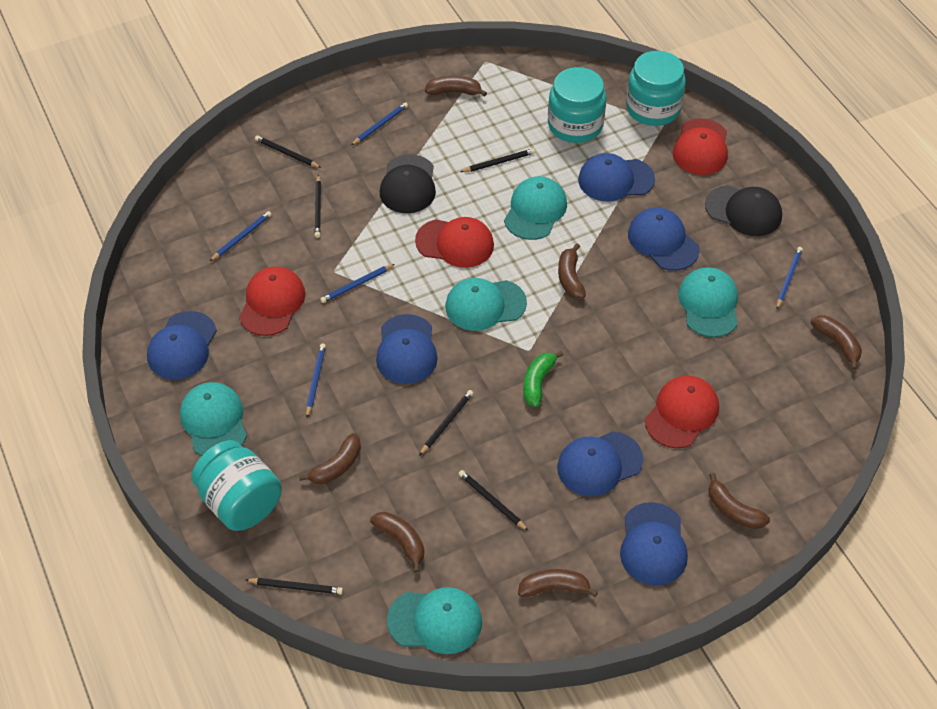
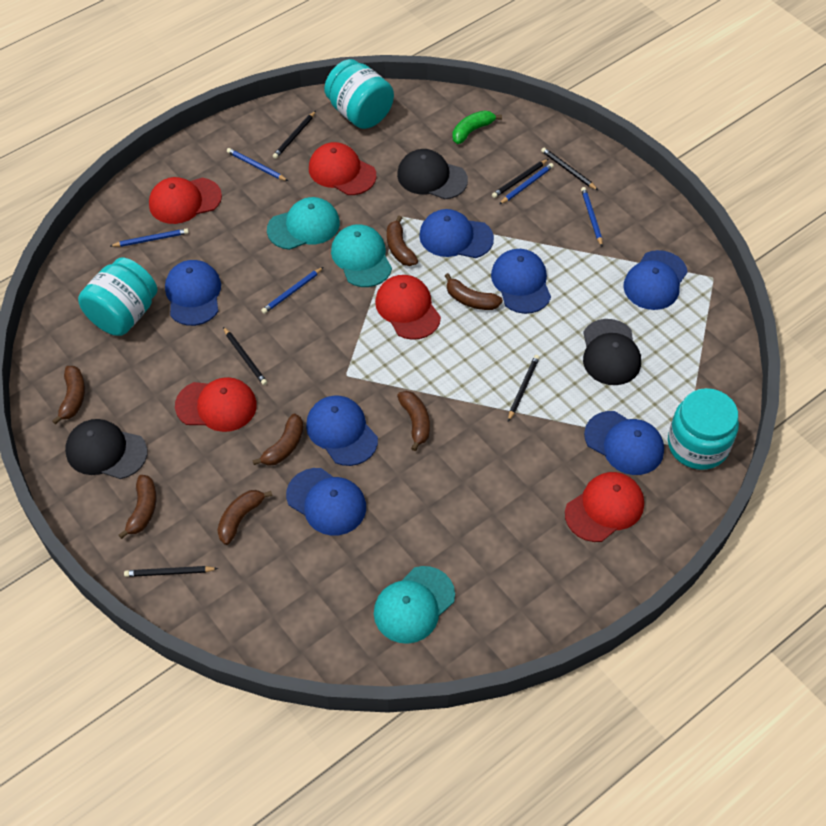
black cap: 2 -> 3
blue cap: 6 -> 7
red cap: 4 -> 5
turquoise cap: 5 -> 3

